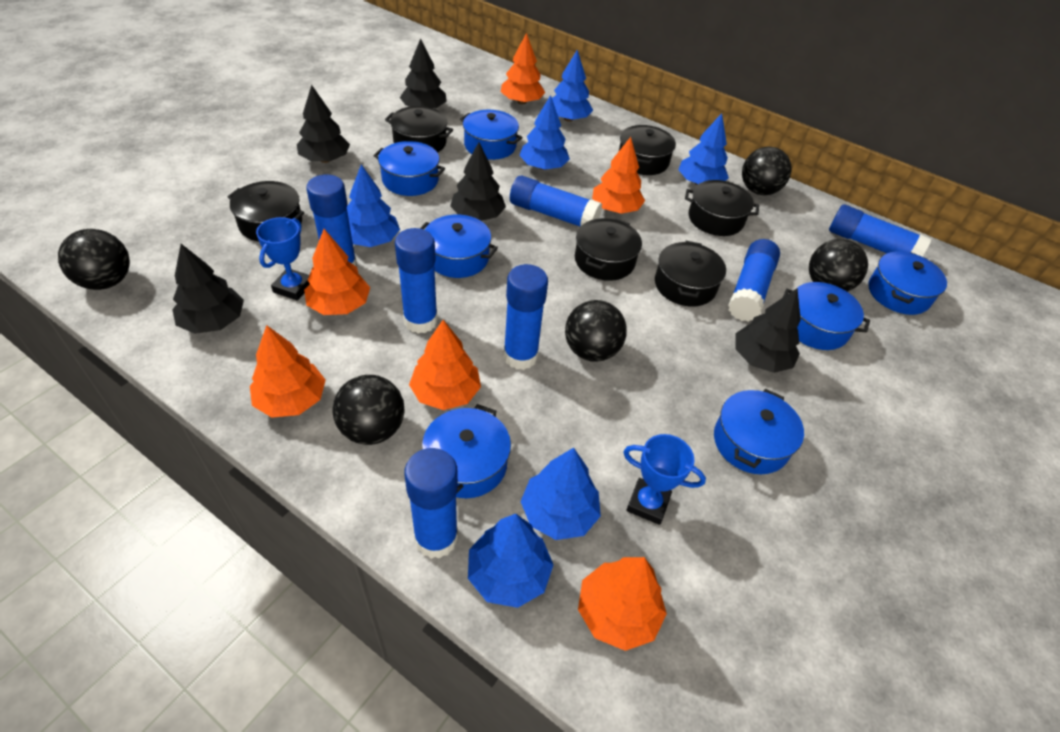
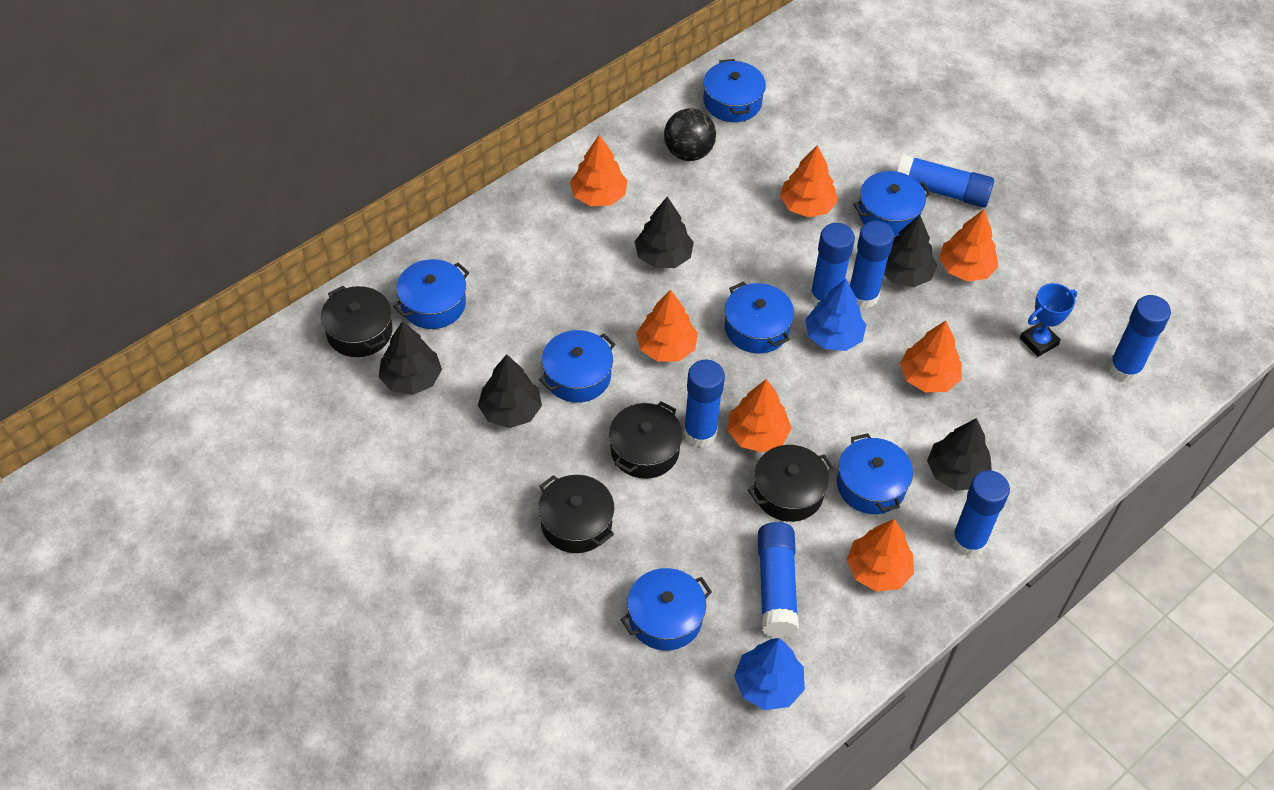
black ball: 5 -> 1
black pot: 6 -> 4
blue tree: 6 -> 2
blue trophy: 2 -> 1
orange tree: 6 -> 7

